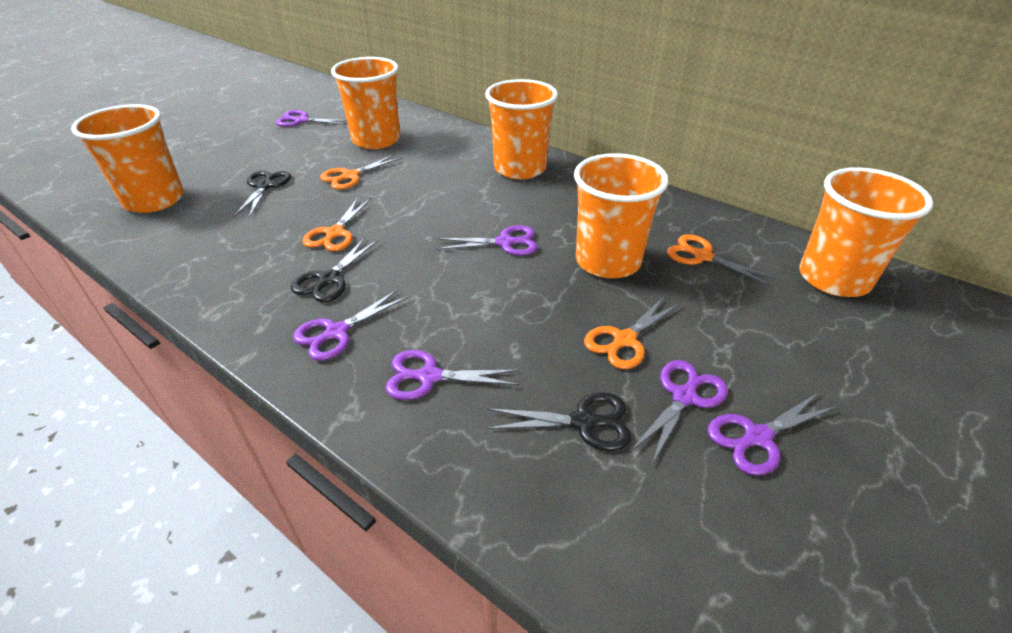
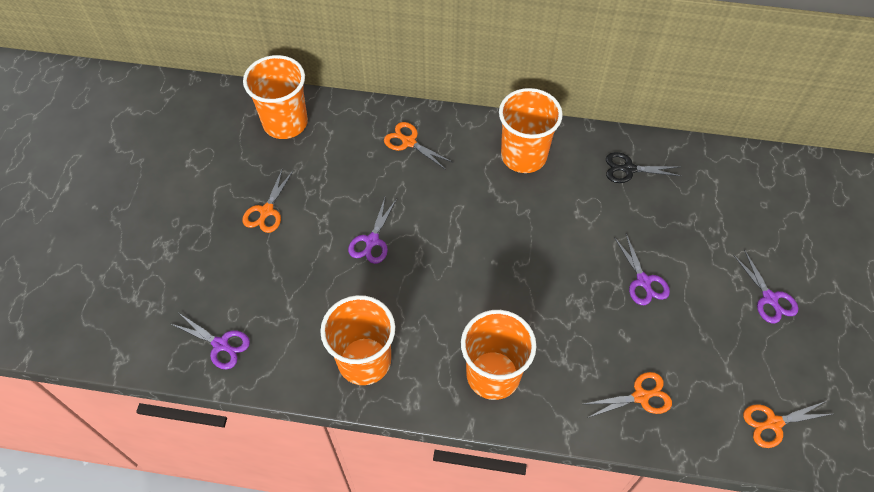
black scissors: 3 -> 1
orange cup: 5 -> 4
purple scissors: 6 -> 4

